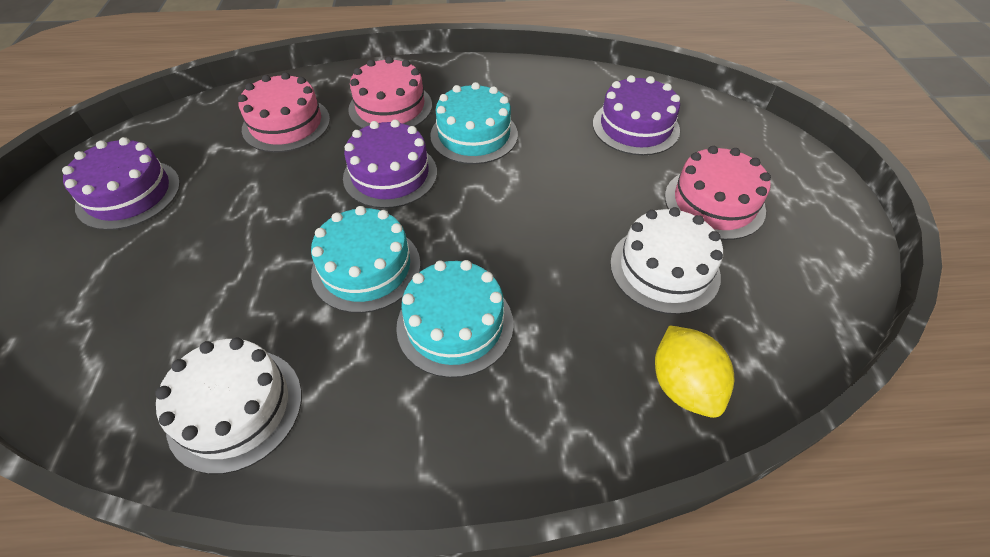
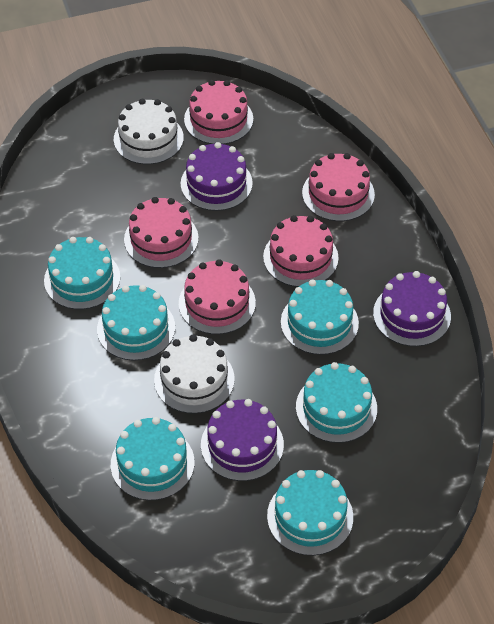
pink cake: 3 -> 5
turquoise cake: 3 -> 6
yellow lemon: 1 -> 0

